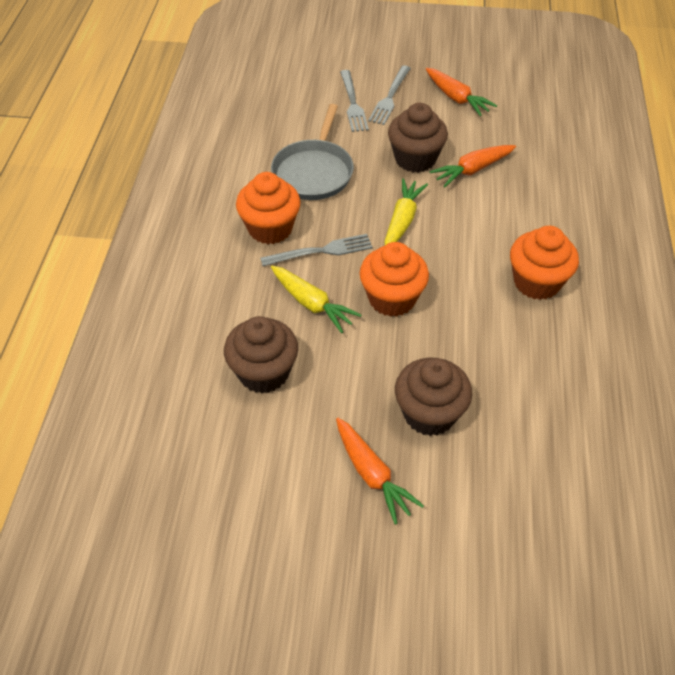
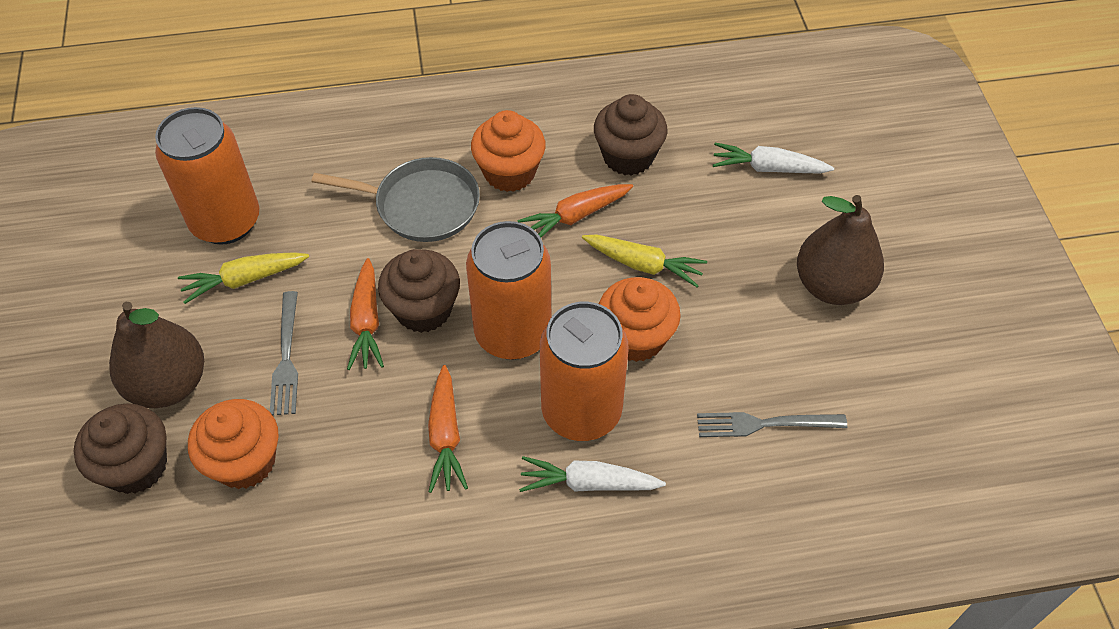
brown pear: 0 -> 2
grey fork: 3 -> 2
orange can: 0 -> 3
white carrot: 0 -> 2

